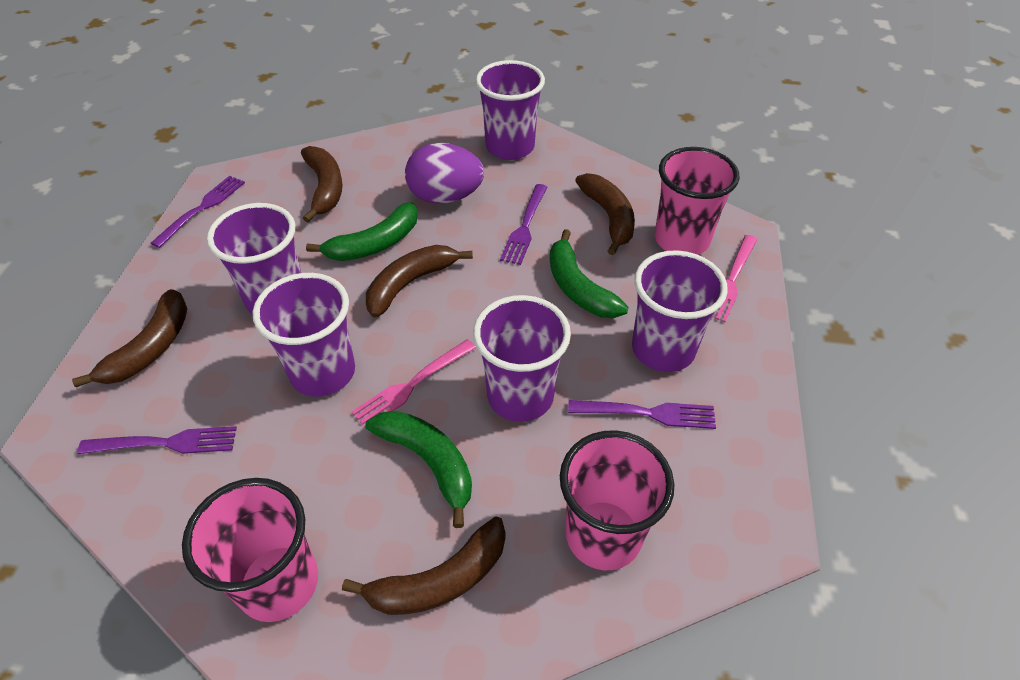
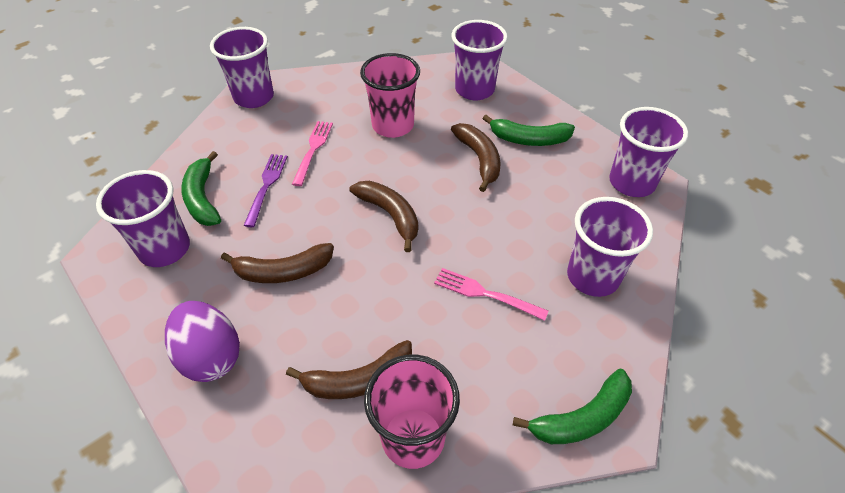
brown banana: 5 -> 4
pink cup: 3 -> 2
purple fork: 4 -> 1

